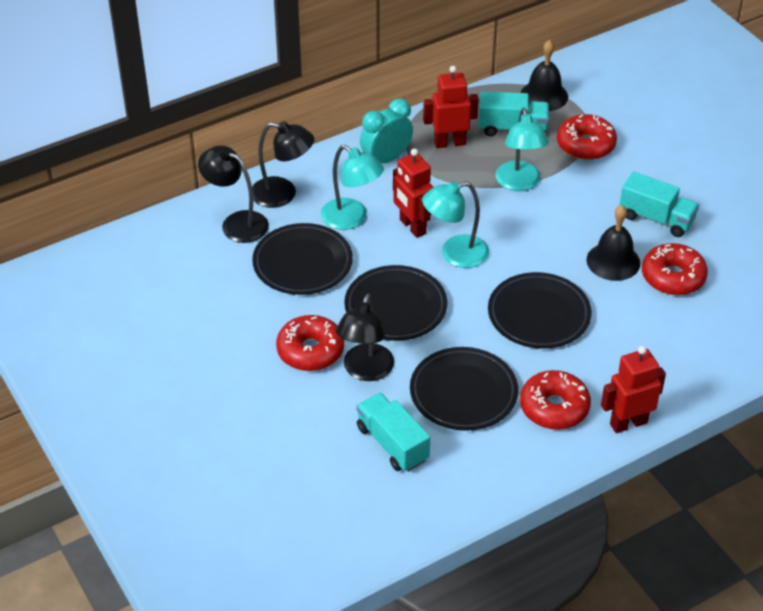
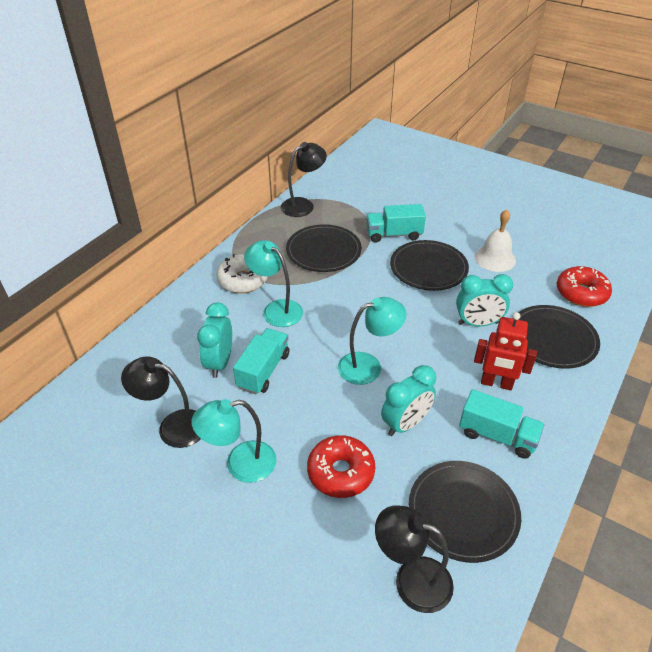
black bell: 2 -> 0
red donut: 4 -> 2
red robot: 3 -> 1
turquoise clock: 1 -> 3
white bell: 0 -> 1
white donut: 0 -> 1

